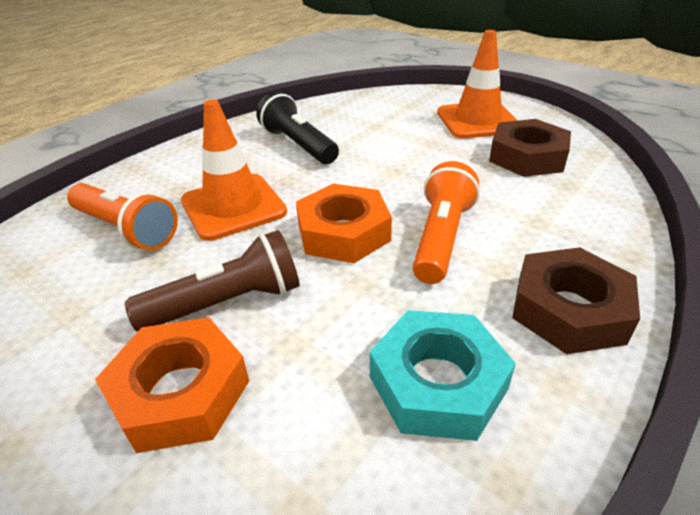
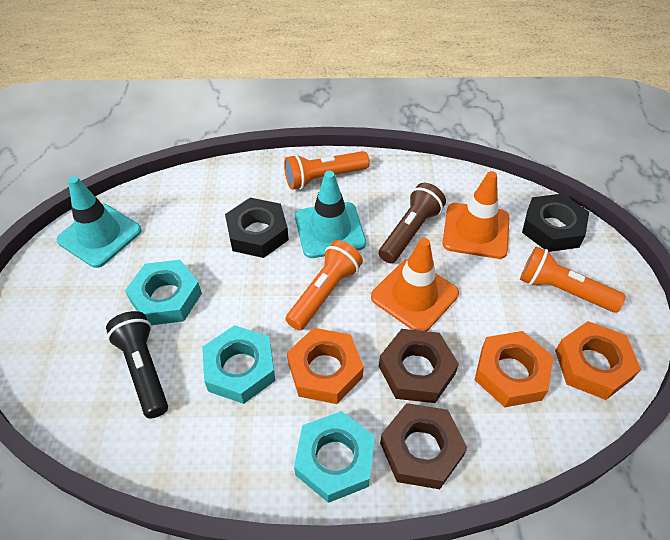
black nut: 0 -> 2
orange flashlight: 2 -> 3
orange nut: 2 -> 3
turquoise nut: 1 -> 3
turquoise traffic cone: 0 -> 2

